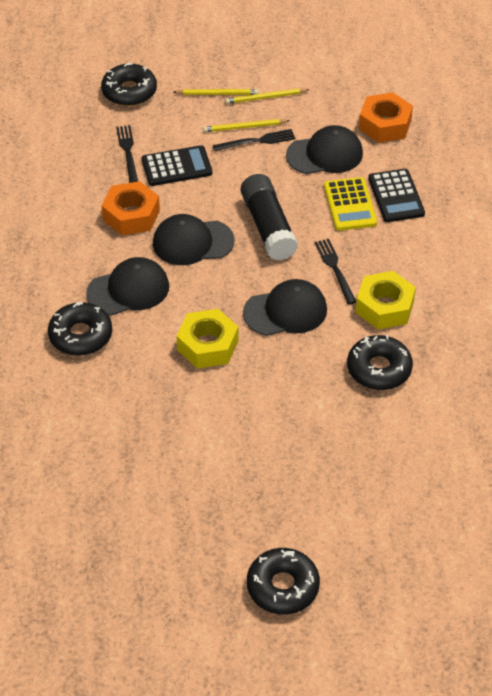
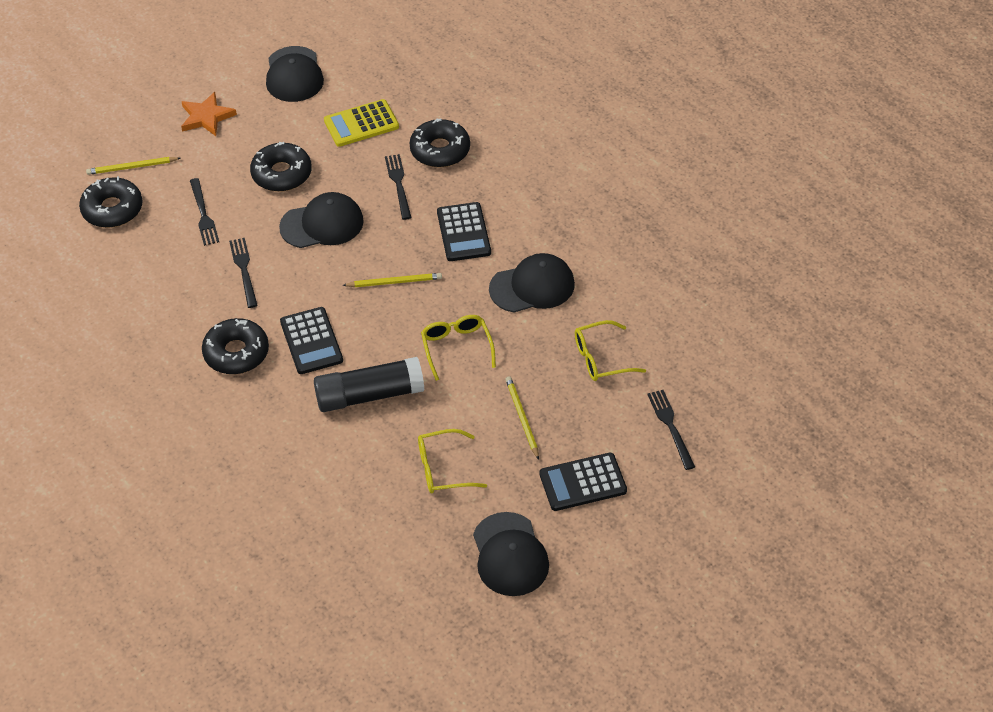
black calculator: 2 -> 3
black fork: 3 -> 4
orange nut: 2 -> 0
orange star: 0 -> 1
yellow glasses: 0 -> 3
yellow nut: 2 -> 0

